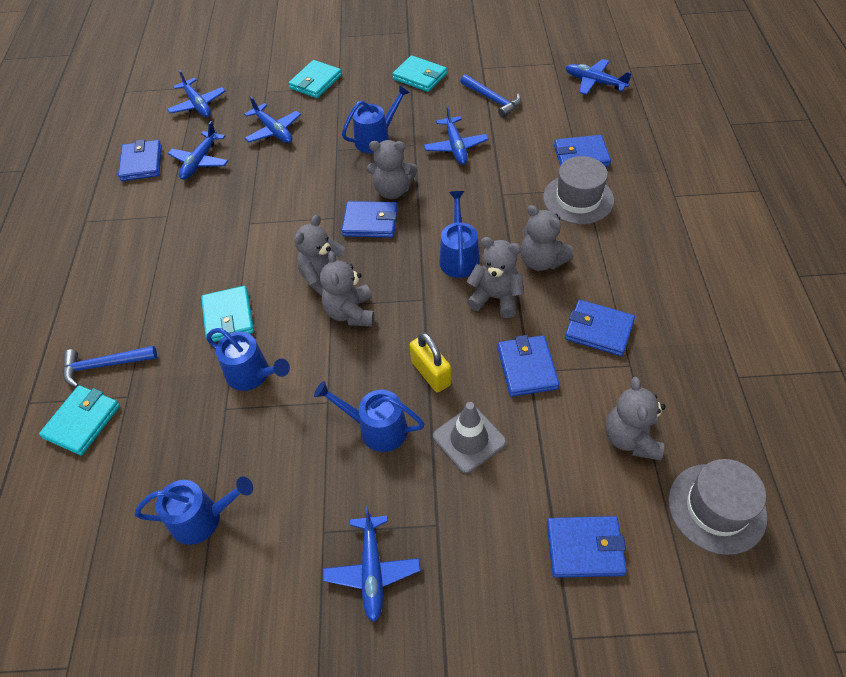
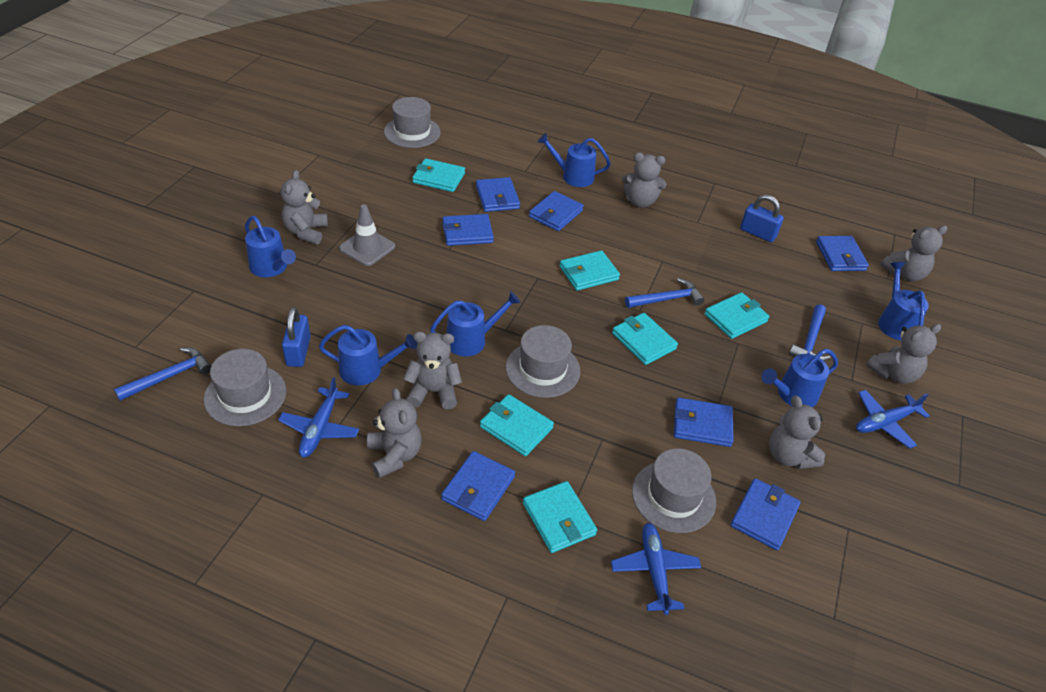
blue hammer: 2 -> 3
blue padlock: 0 -> 2
blue plane: 6 -> 3
blue wallet: 6 -> 7
blue watering can: 5 -> 6
grey hat: 2 -> 4
grey teddy bear: 6 -> 7
turquoise wallet: 4 -> 6
yellow padlock: 1 -> 0

